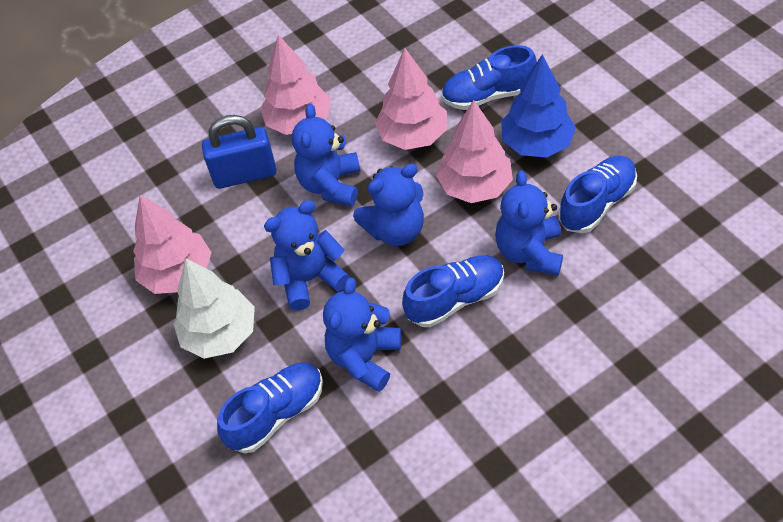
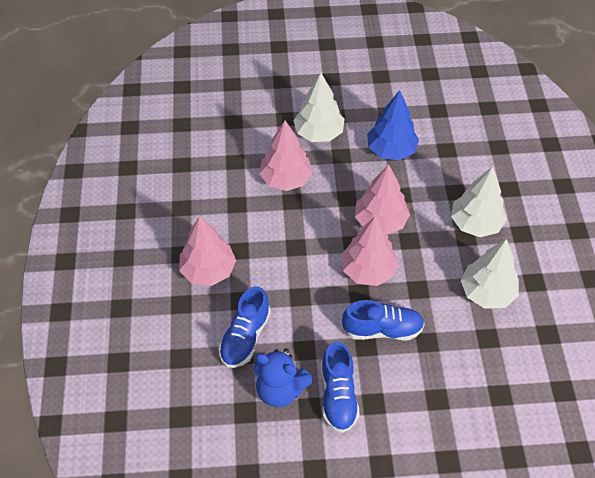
blue padlock: 1 -> 0
blue shoe: 4 -> 3
blue teddy bear: 5 -> 1
white tree: 1 -> 3

